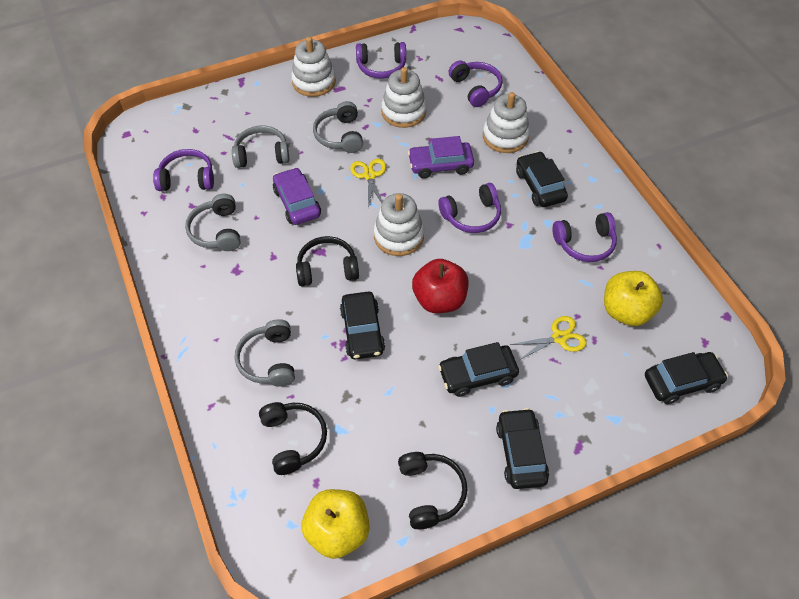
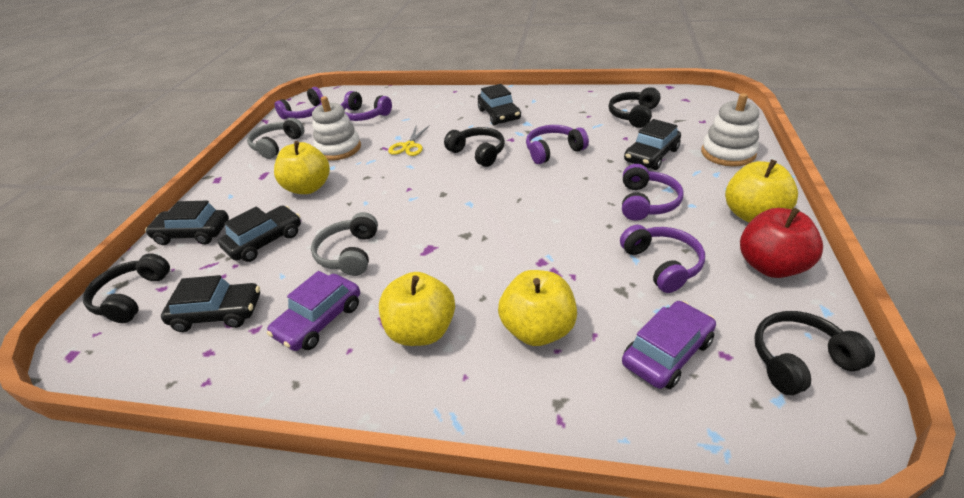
black headphones: 3 -> 4
grey headphones: 4 -> 2
white stacking toy: 4 -> 2
yellow apple: 2 -> 4
yellow scissors: 2 -> 1

